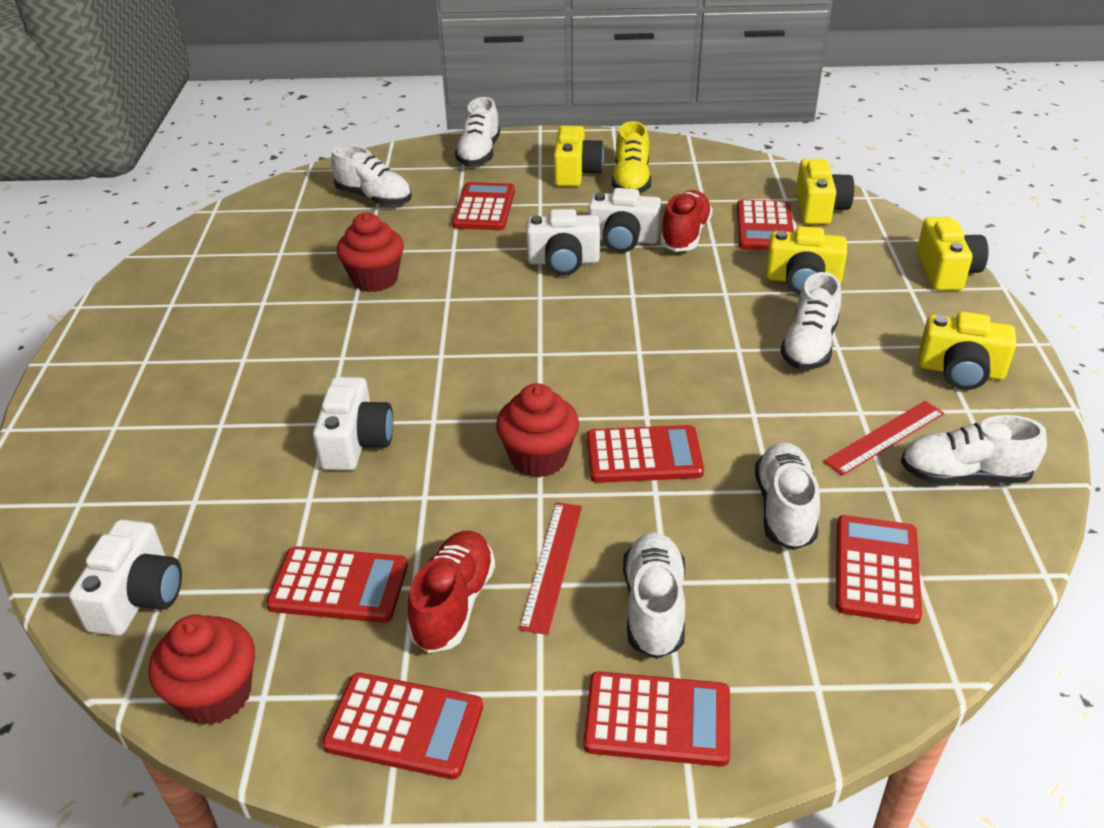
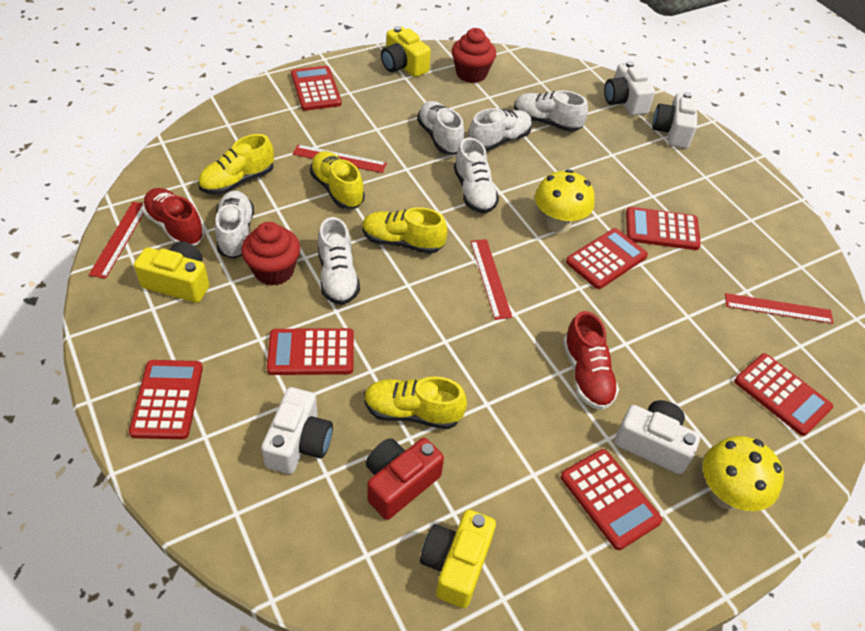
red camera: 0 -> 1
red cupcake: 3 -> 2
red ruler: 2 -> 4
yellow camera: 5 -> 3
yellow mushroom: 0 -> 2
yellow shoe: 1 -> 4

